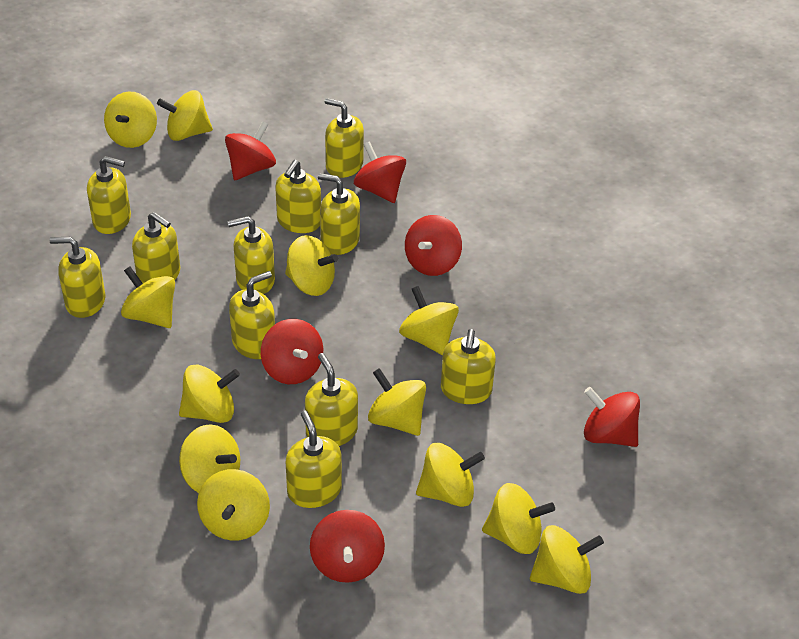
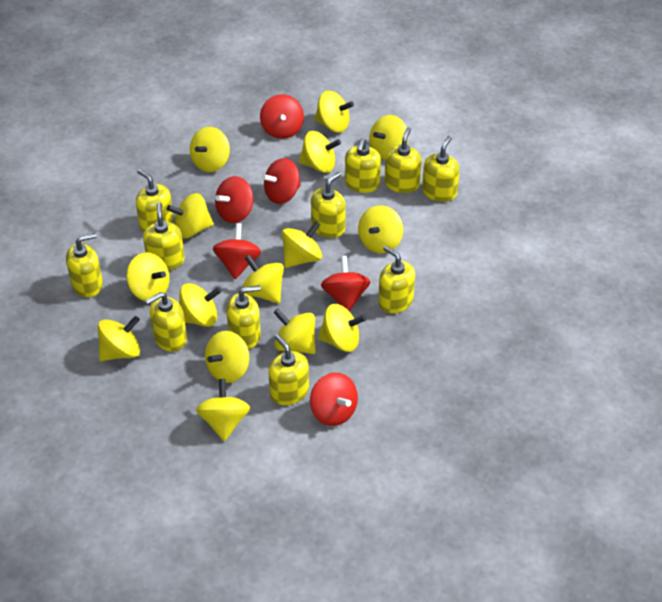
yellow spinning top: 12 -> 15

